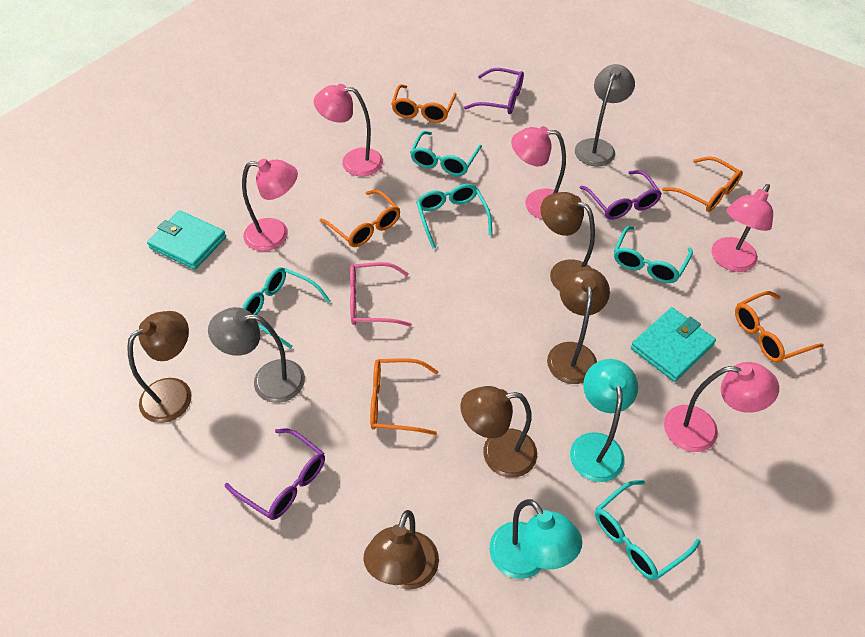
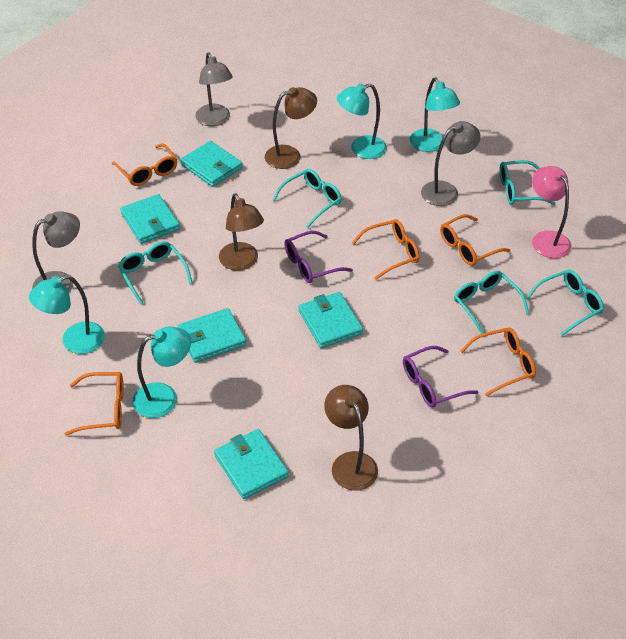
brown lamp: 5 -> 3
grey lamp: 2 -> 3
pink glasses: 1 -> 0
pink lamp: 5 -> 1
purple glasses: 3 -> 2
turquoise lamp: 2 -> 4
turquoise wallet: 2 -> 5

